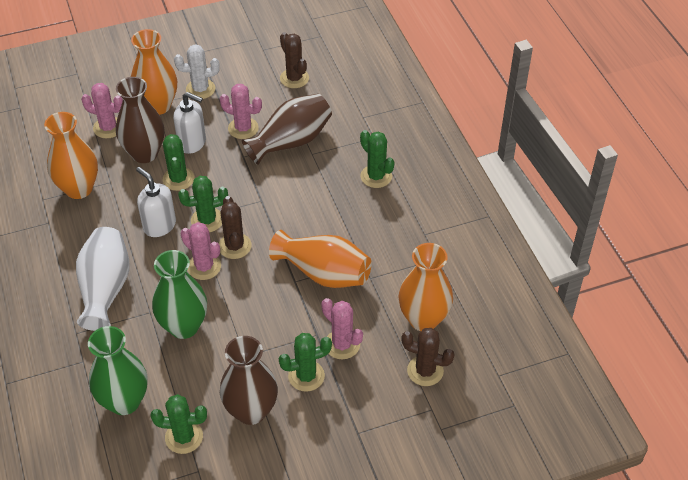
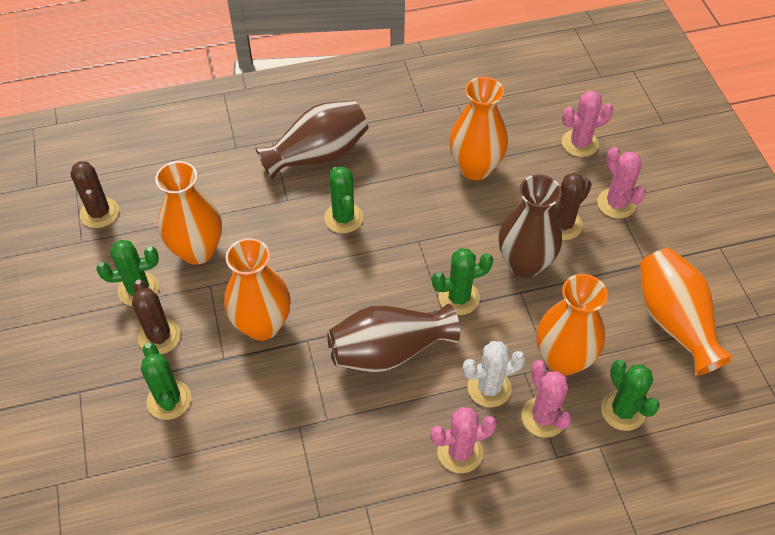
green vase: 2 -> 0
orange vase: 4 -> 5
white soap dispenser: 2 -> 0
white vase: 1 -> 0

